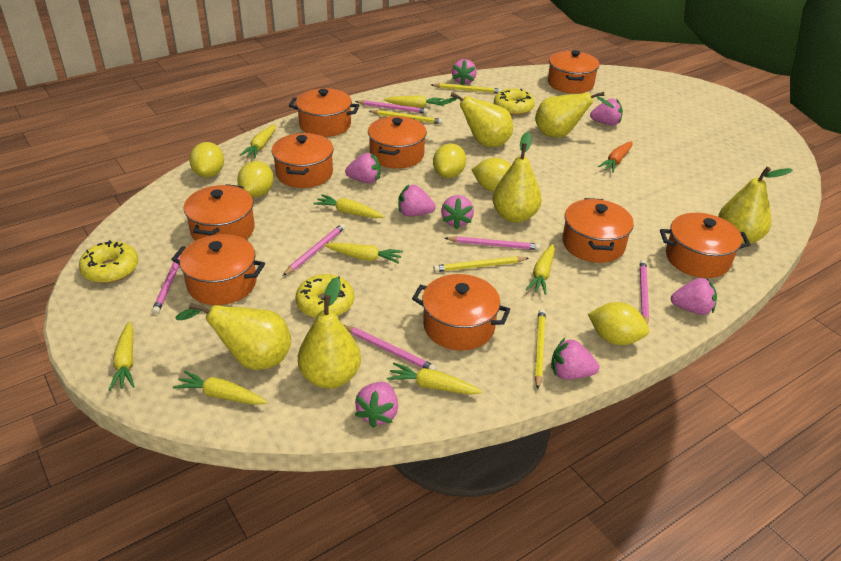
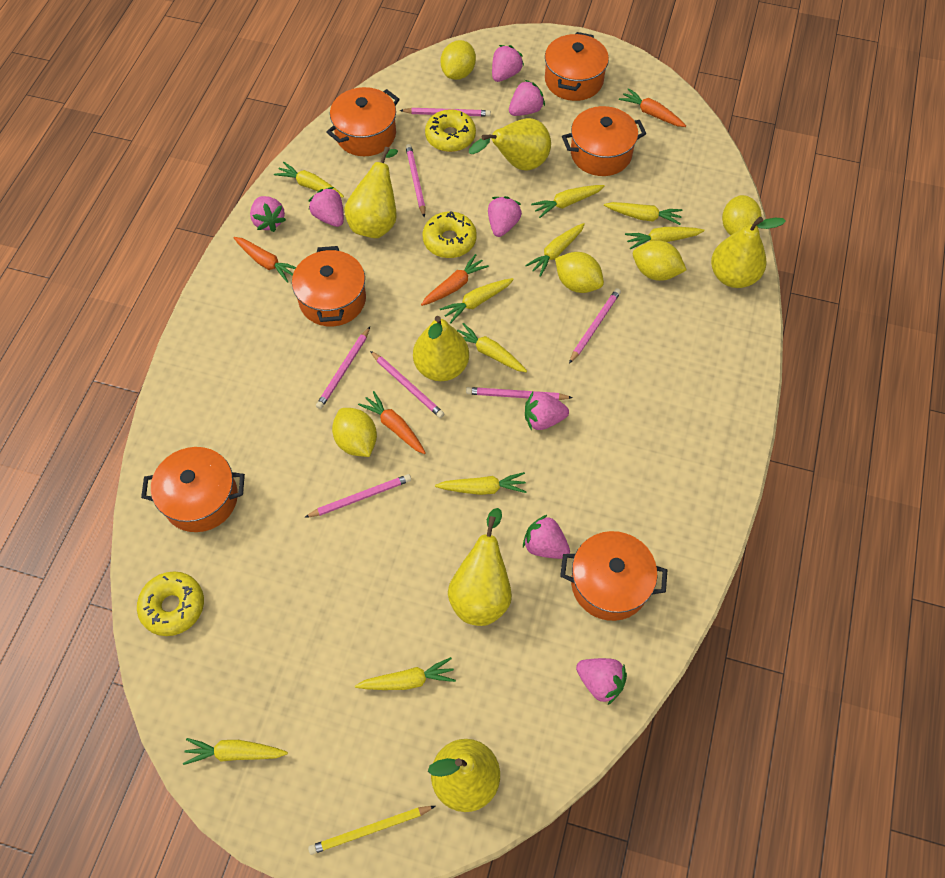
orange carrot: 1 -> 4
orange pot: 9 -> 6
pink pencil: 6 -> 7
yellow carrot: 8 -> 10
yellow pencil: 4 -> 1

